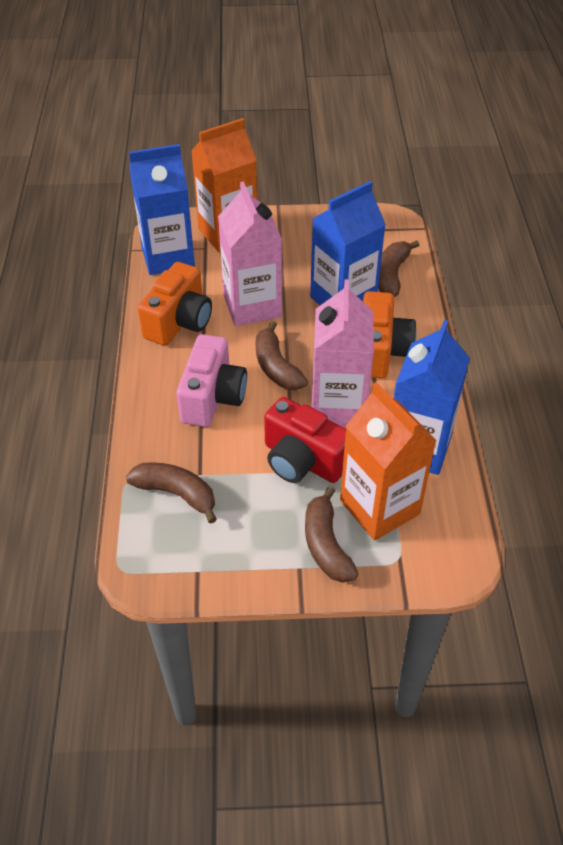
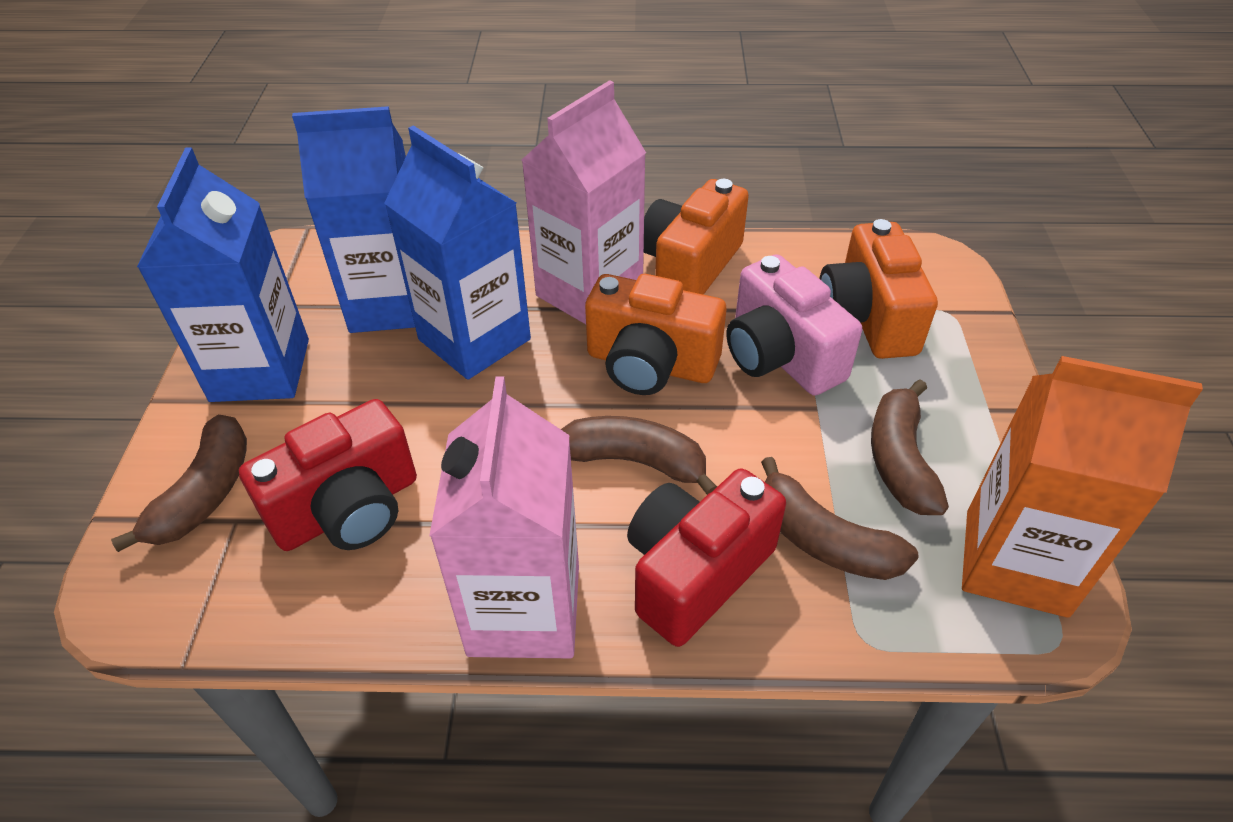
orange camera: 2 -> 3
orange carton: 2 -> 1
red camera: 1 -> 2

